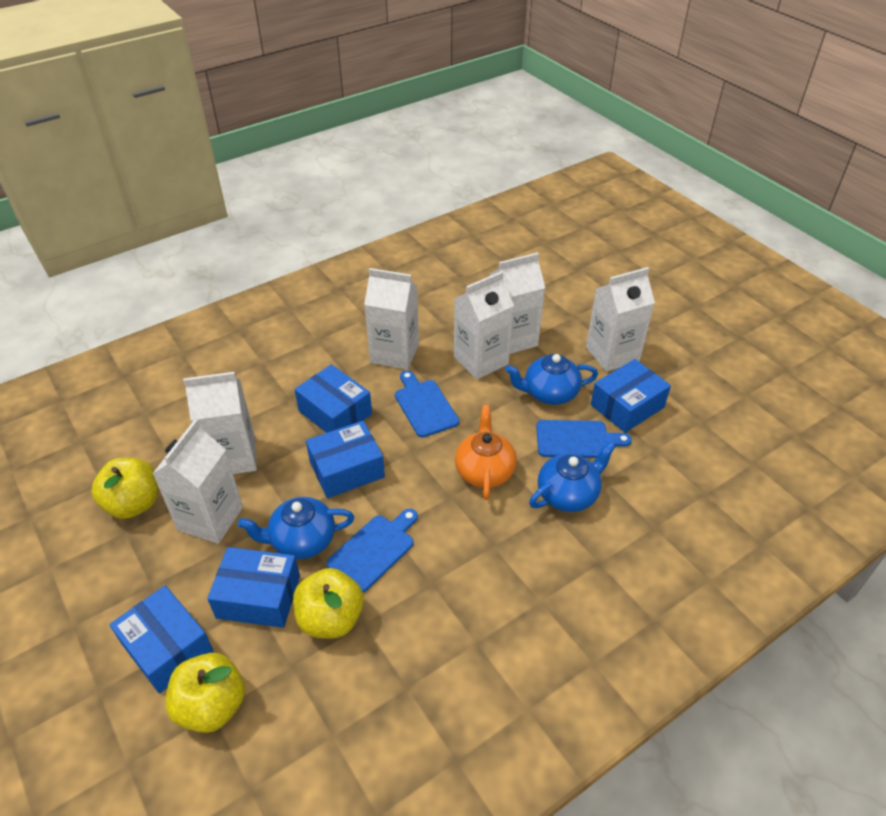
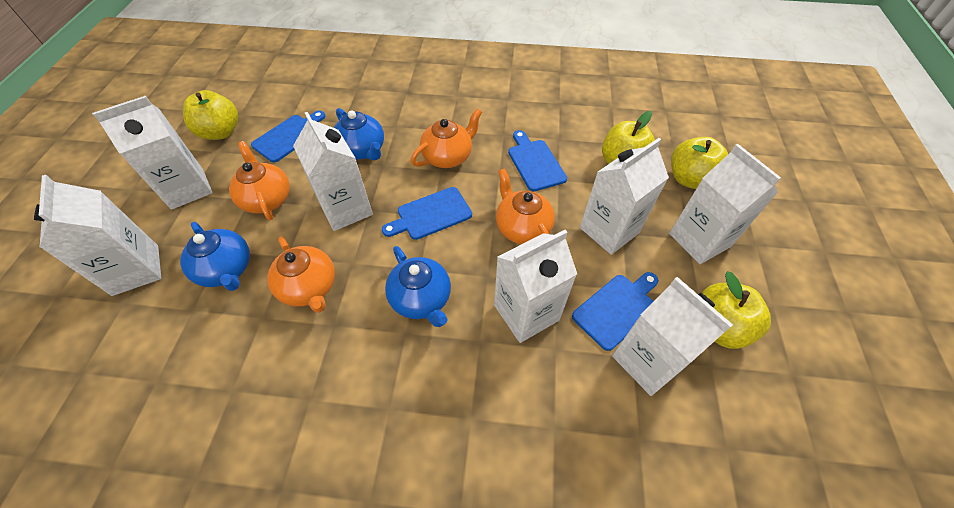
blue box: 5 -> 0
blue cutting board: 3 -> 4
orange teapot: 1 -> 4
white carton: 6 -> 7
yellow apple: 3 -> 4

